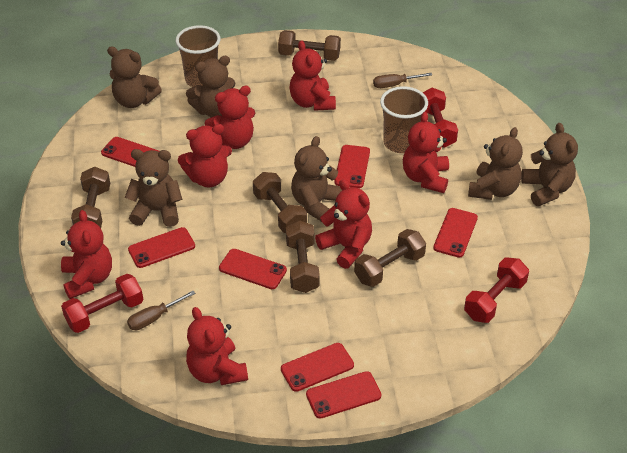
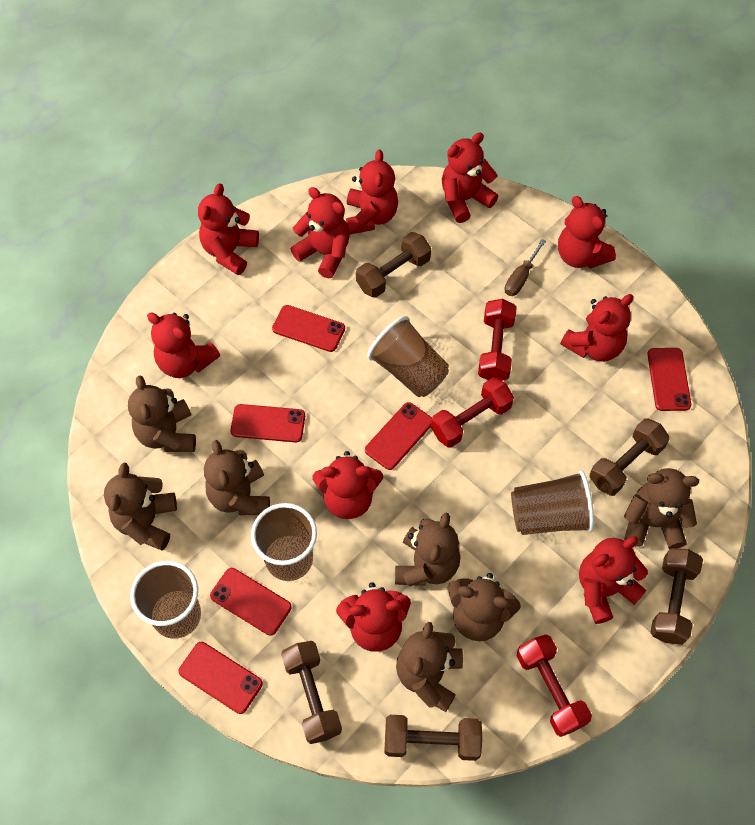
brown cup: 2 -> 4
brown screwdriver: 2 -> 1
brown teddy bear: 6 -> 7
red phone: 7 -> 6
red teddy bear: 7 -> 10

